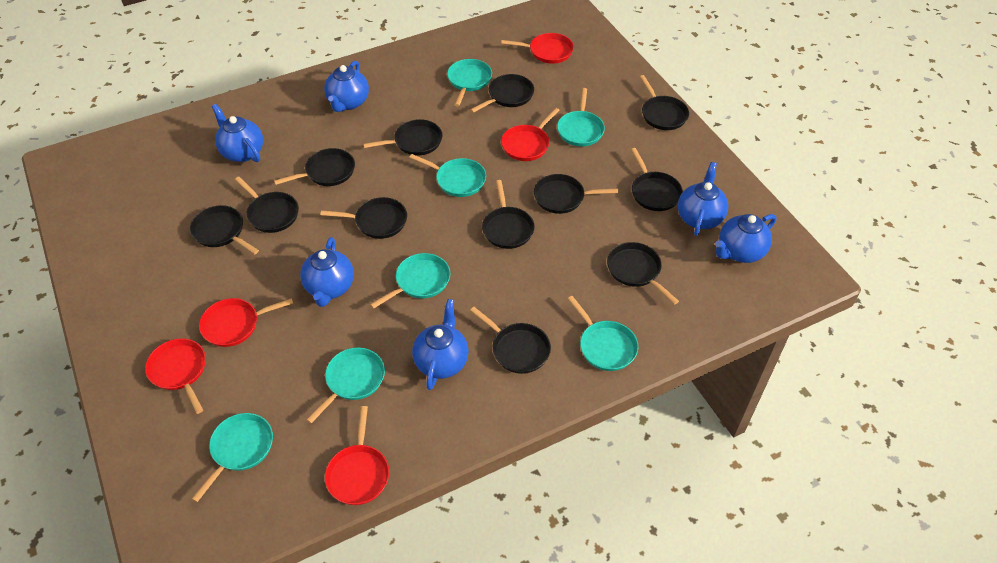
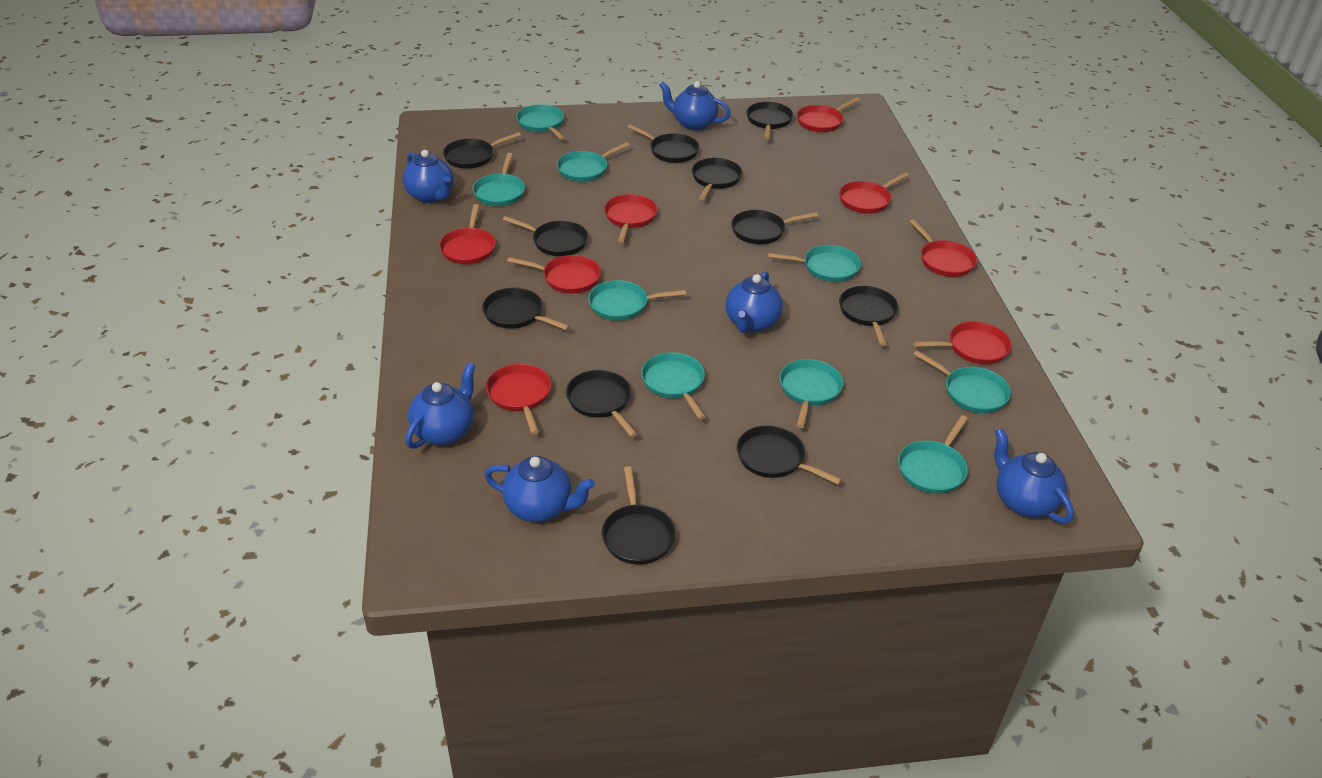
black pan: 12 -> 11
red pan: 5 -> 8
turquoise pan: 7 -> 9

